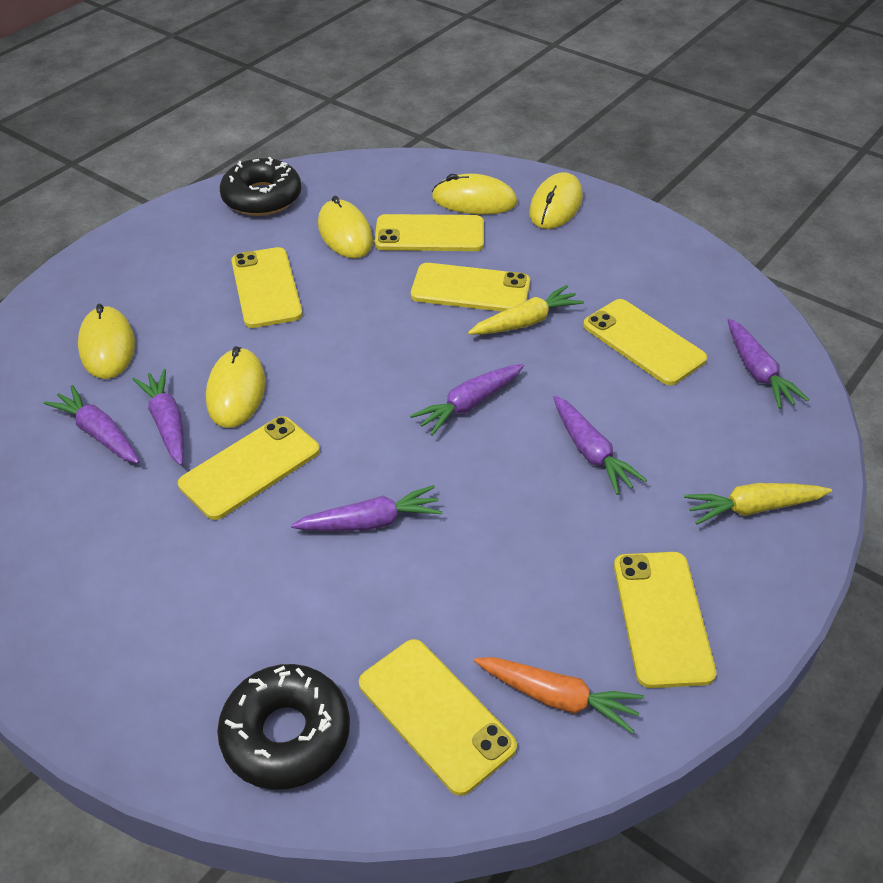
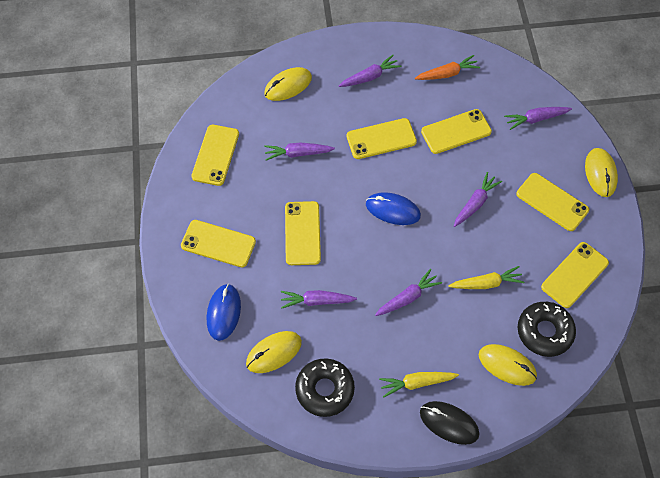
black mouse: 0 -> 1
blue mouse: 0 -> 2
yellow mouse: 5 -> 4

